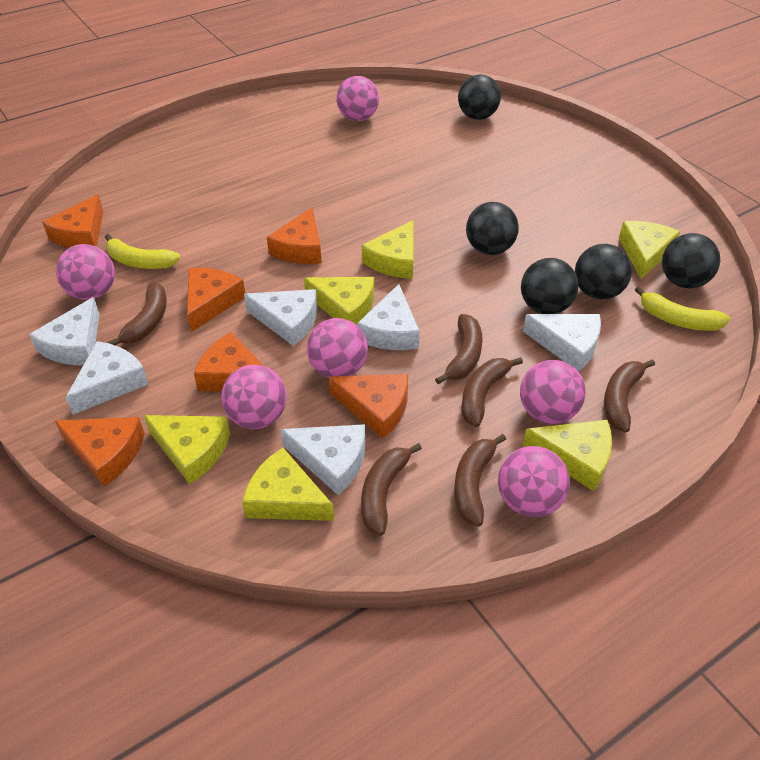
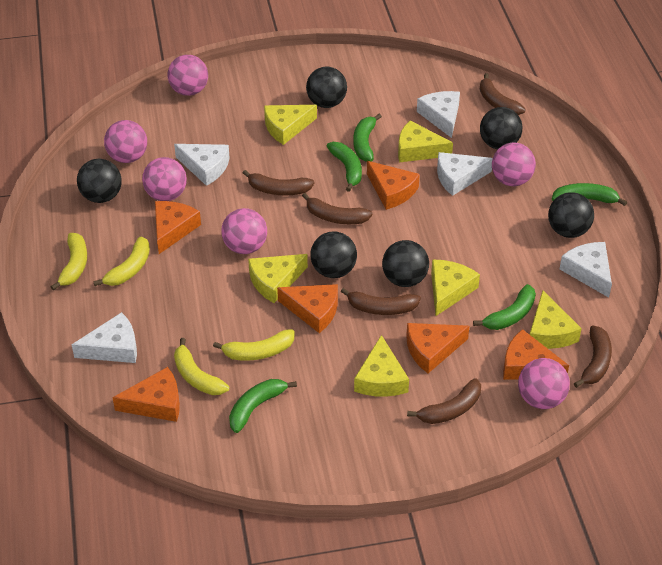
black ball: 5 -> 6
green banana: 0 -> 5
white cheese: 6 -> 5
yellow banana: 2 -> 4

